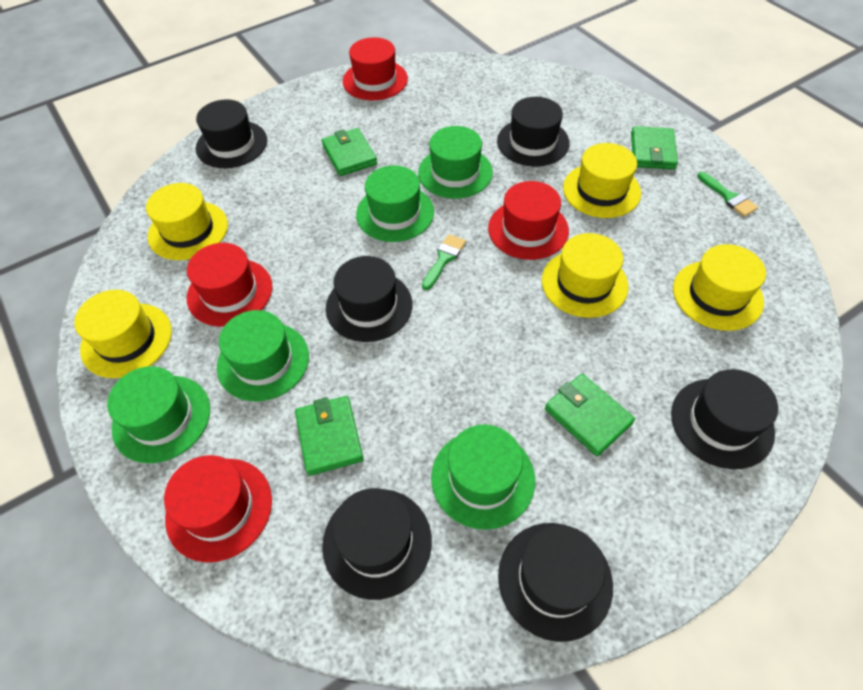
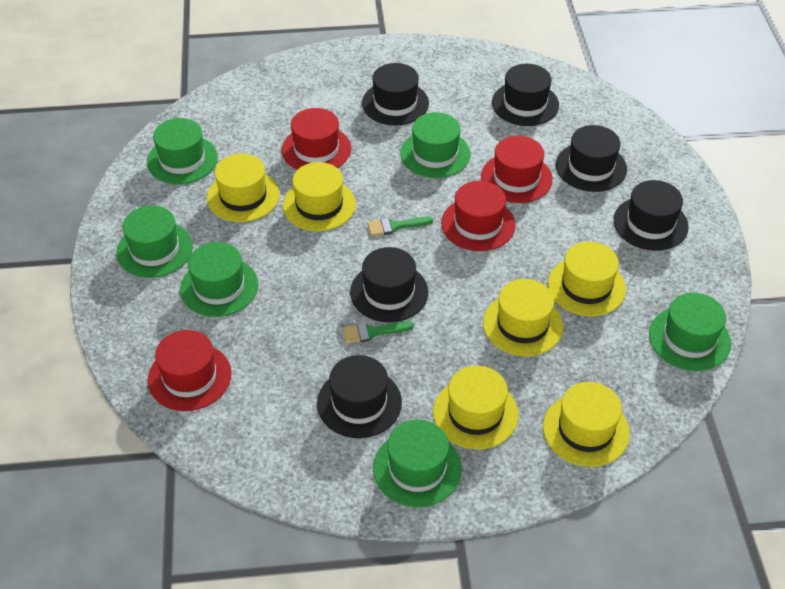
green hat: 5 -> 6
green wallet: 4 -> 0
yellow hat: 5 -> 6

